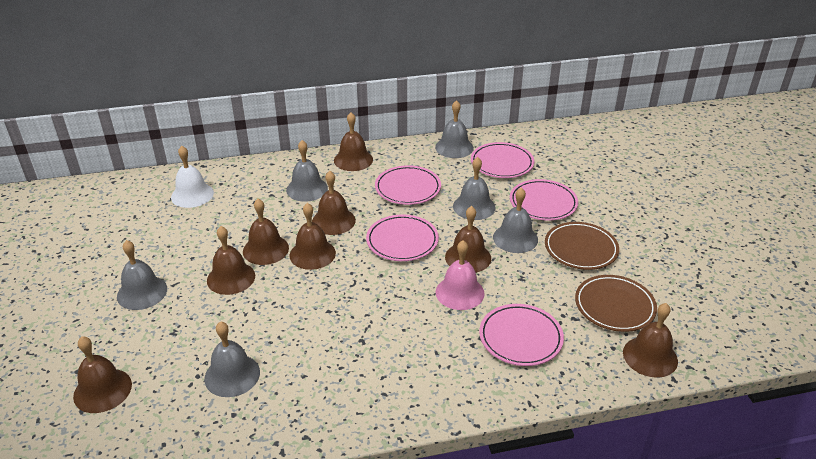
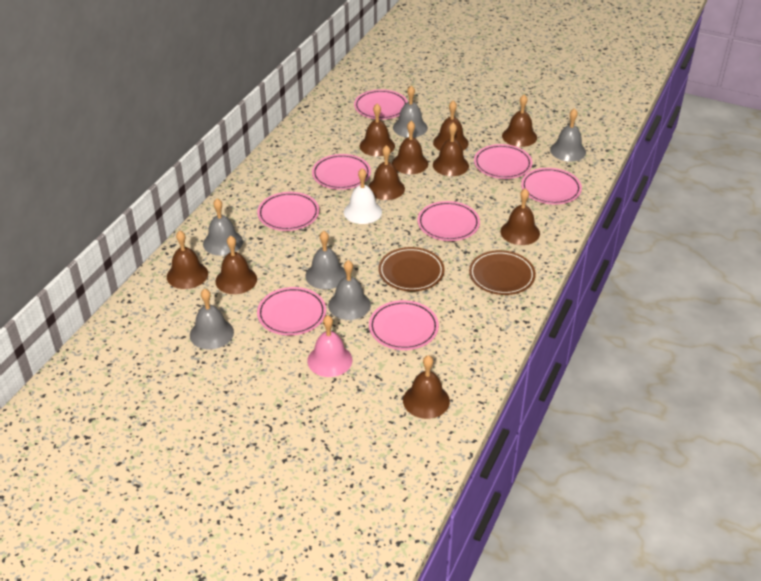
brown bell: 8 -> 10
pink plate: 5 -> 8

